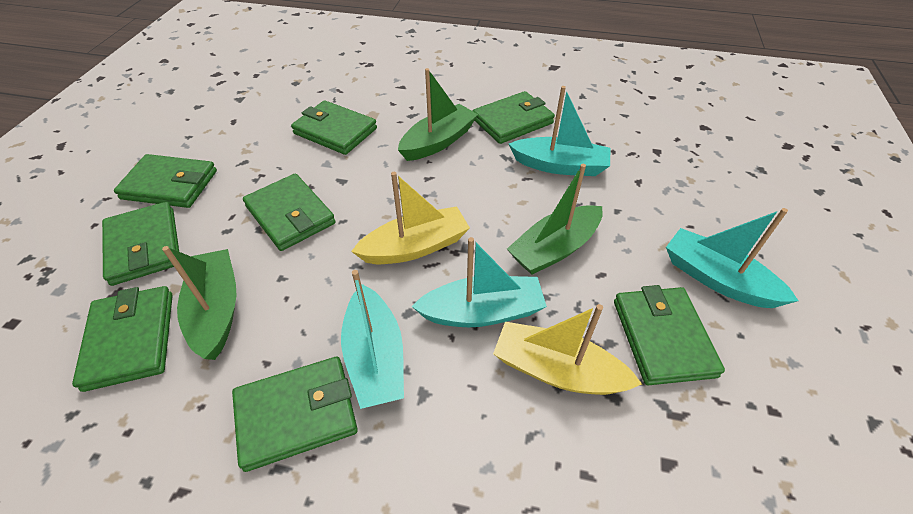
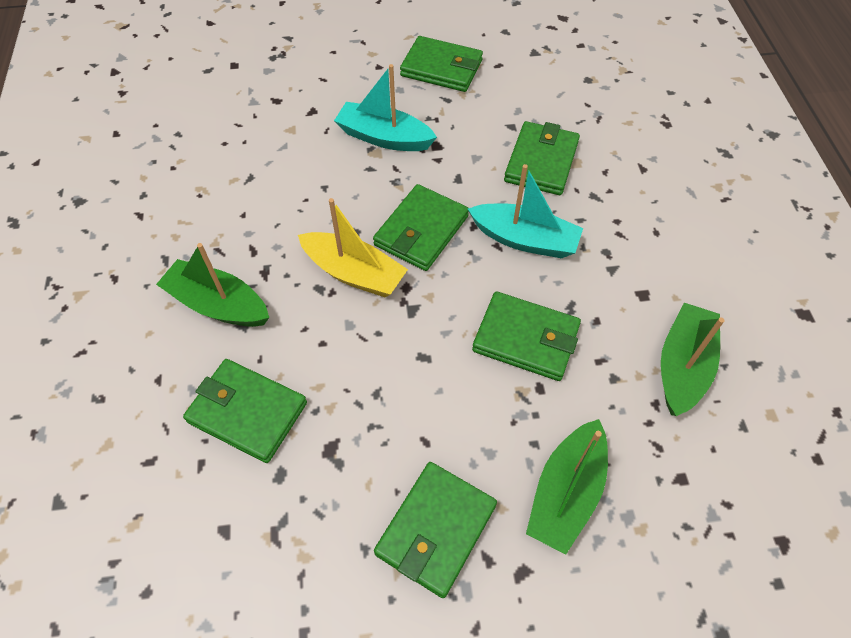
green wallet: 8 -> 6
turquoise boat: 4 -> 2
yellow boat: 2 -> 1

